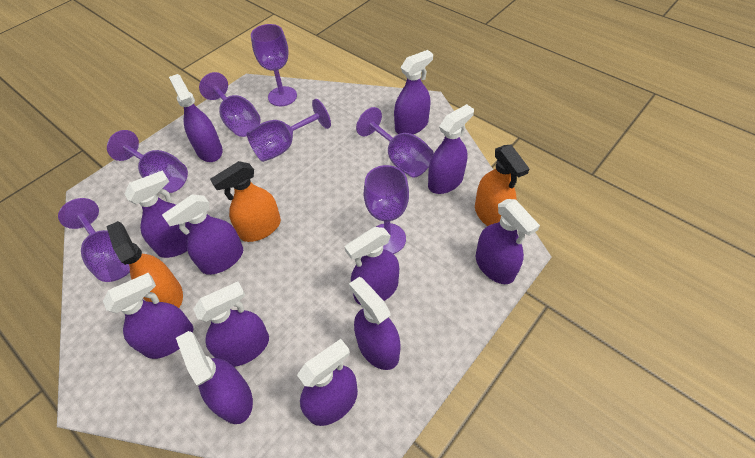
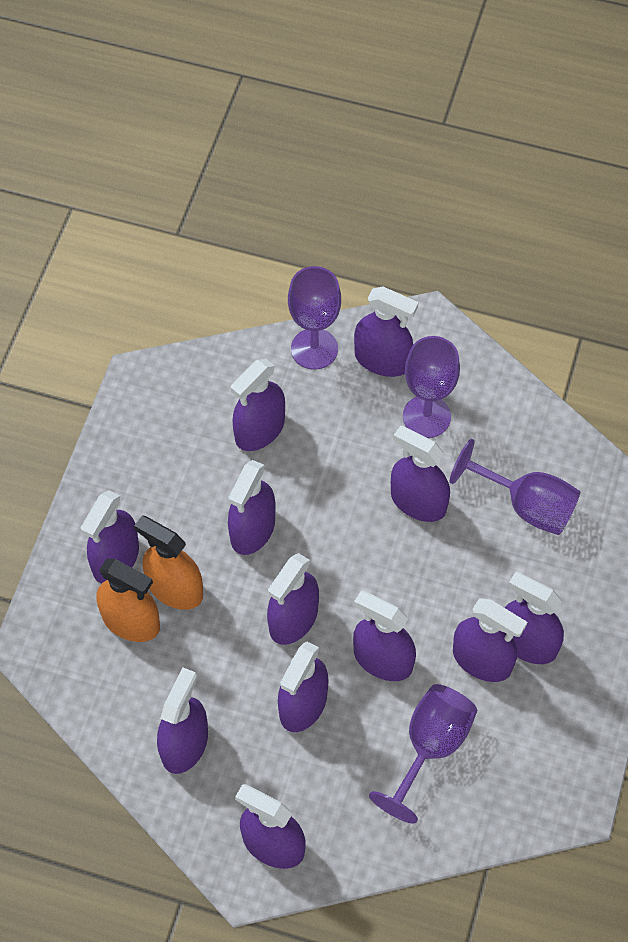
orange spray bottle: 3 -> 2
purple goblet: 7 -> 4

